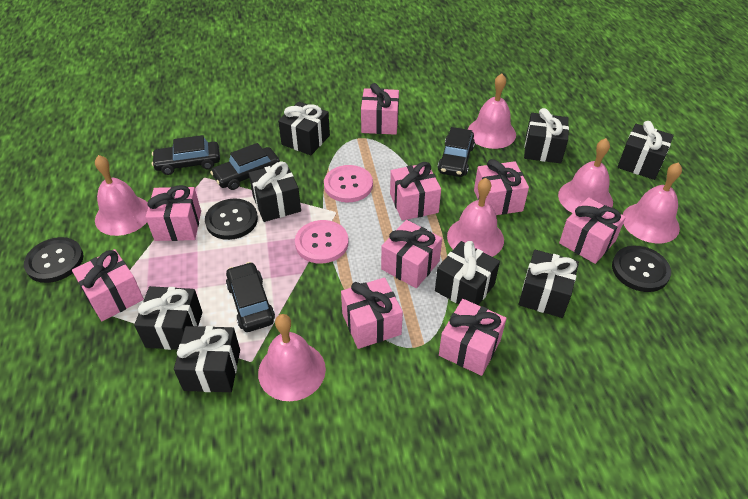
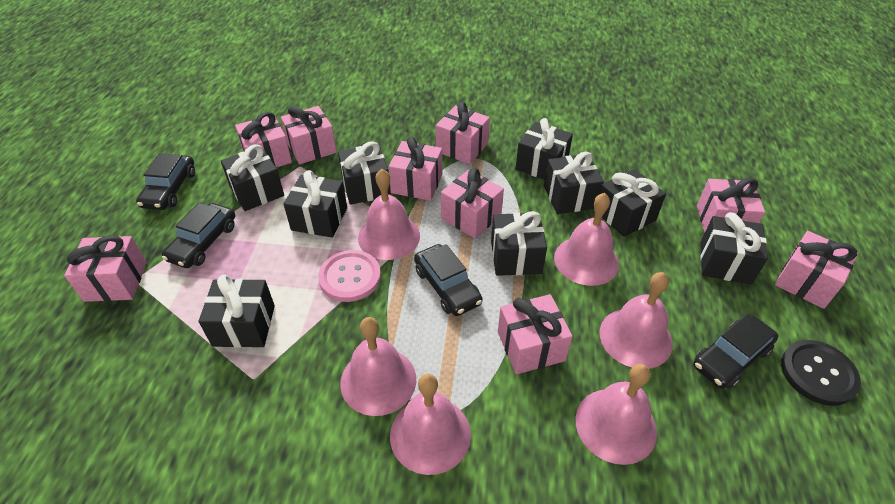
black button: 3 -> 1
black gift: 8 -> 9
pink button: 2 -> 1

